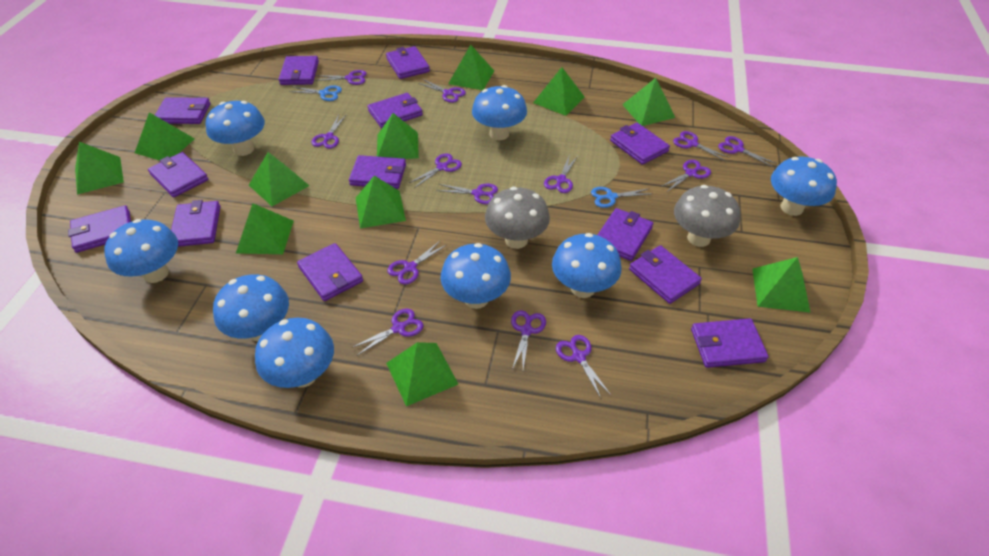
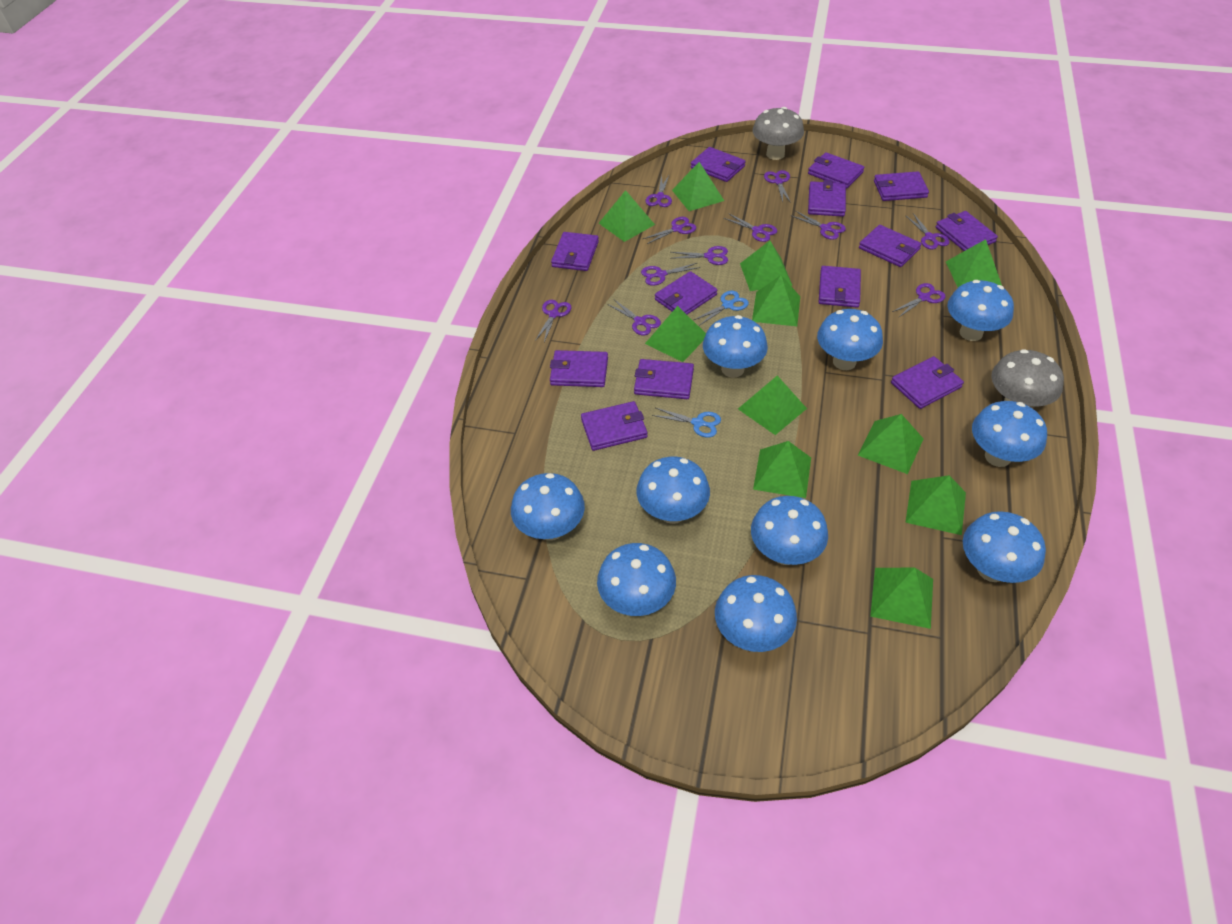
blue mushroom: 8 -> 10
purple scissors: 13 -> 11

